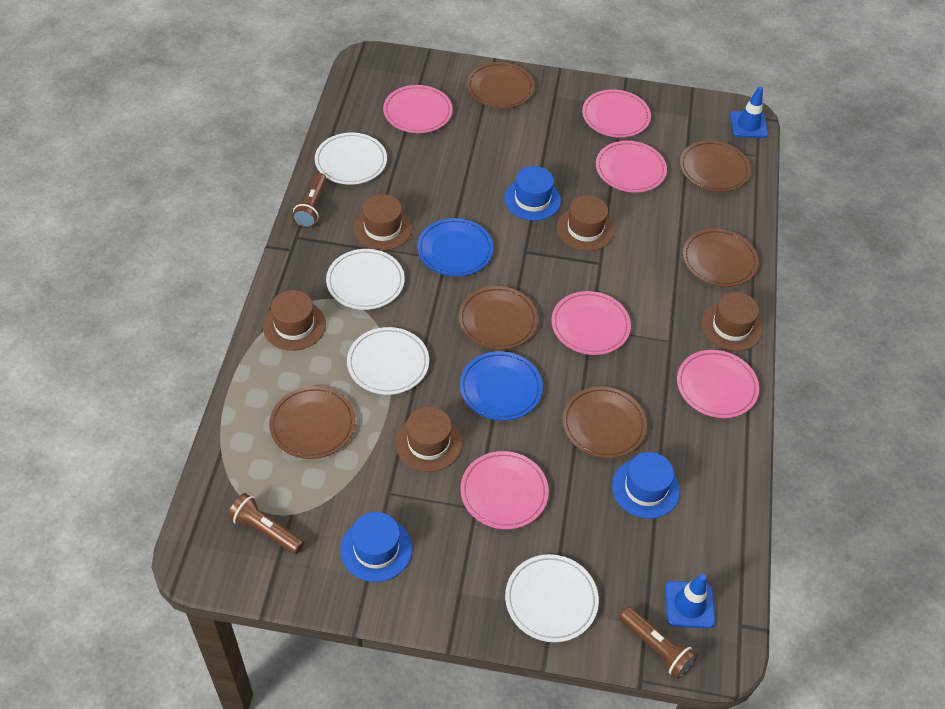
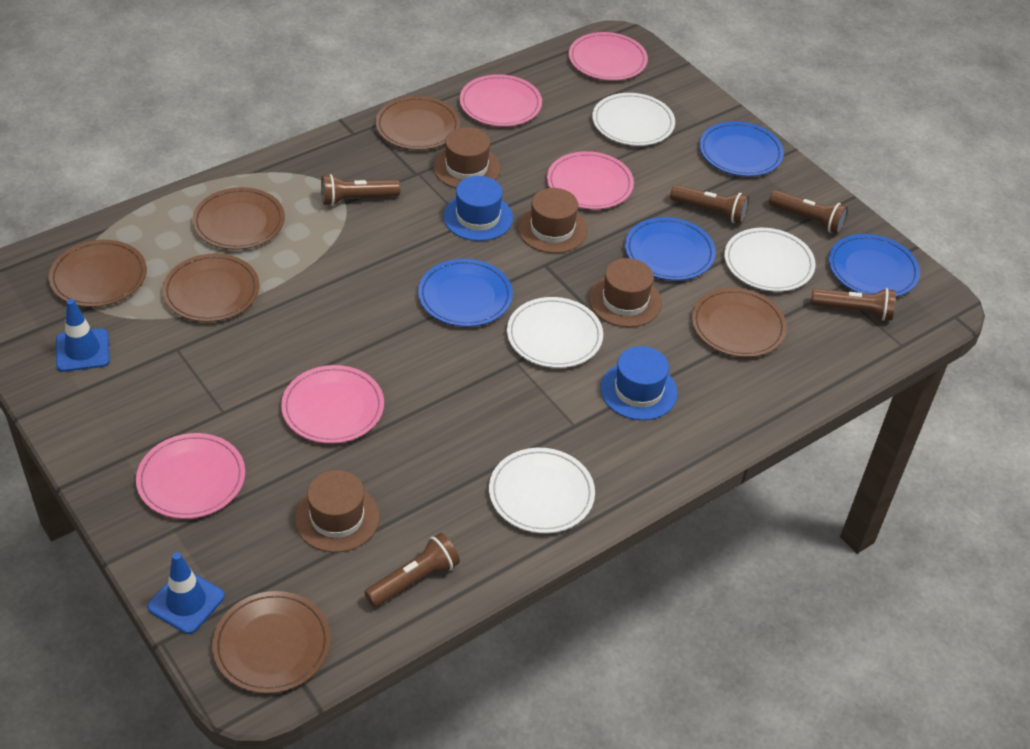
blue hat: 3 -> 2
blue plate: 2 -> 4
brown flashlight: 3 -> 5
brown hat: 5 -> 4
pink plate: 6 -> 5

